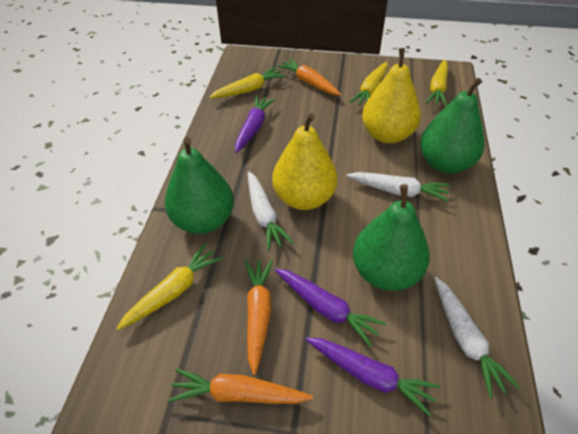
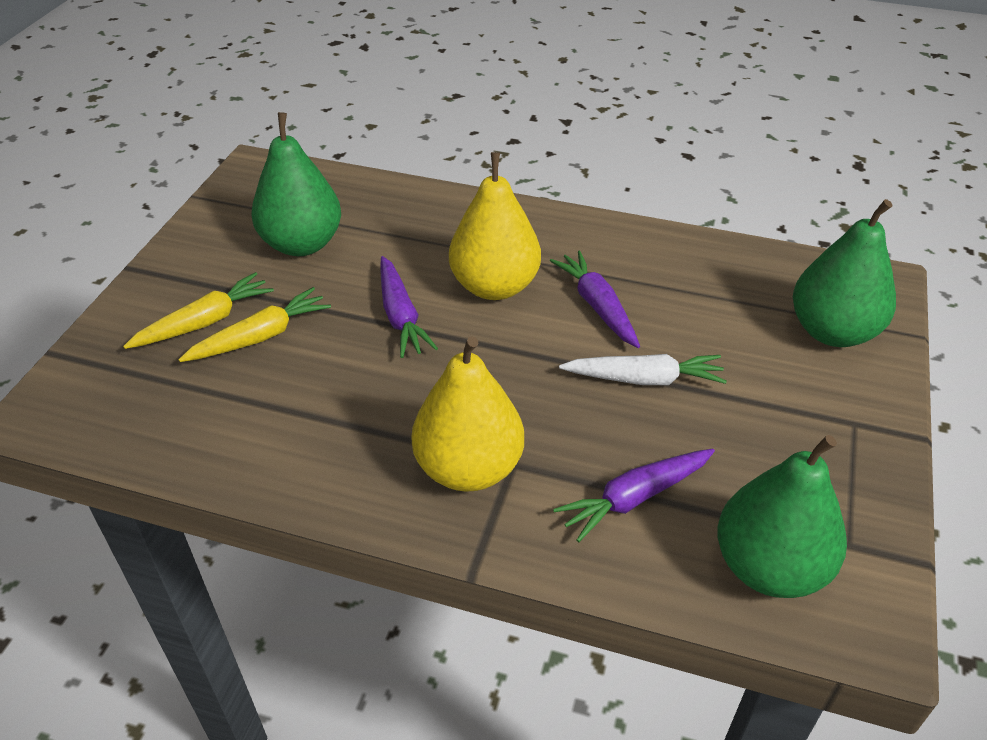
orange carrot: 3 -> 0
white carrot: 3 -> 1
yellow carrot: 4 -> 2

